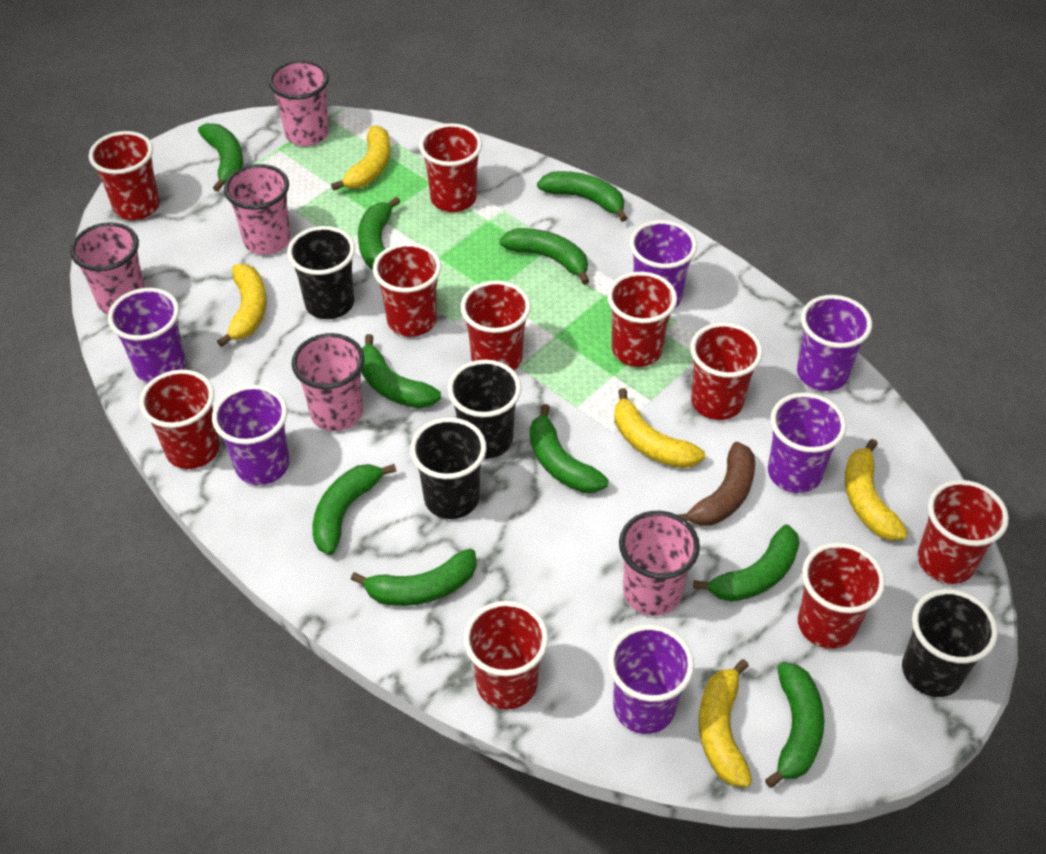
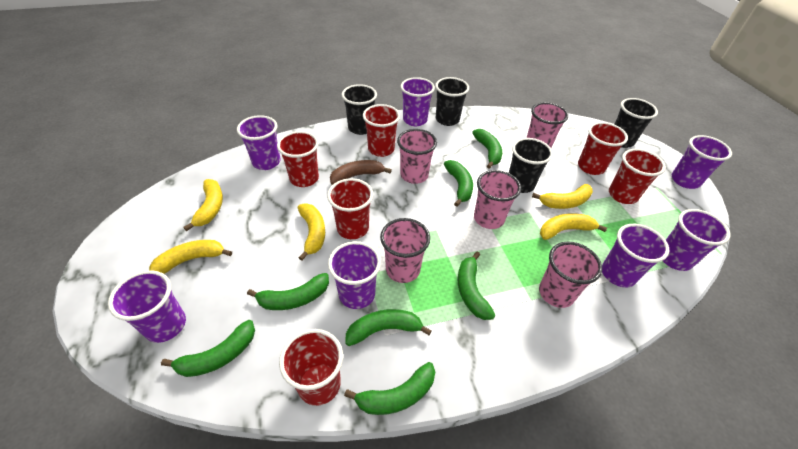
green banana: 10 -> 7
purple cup: 6 -> 7
red cup: 10 -> 6

